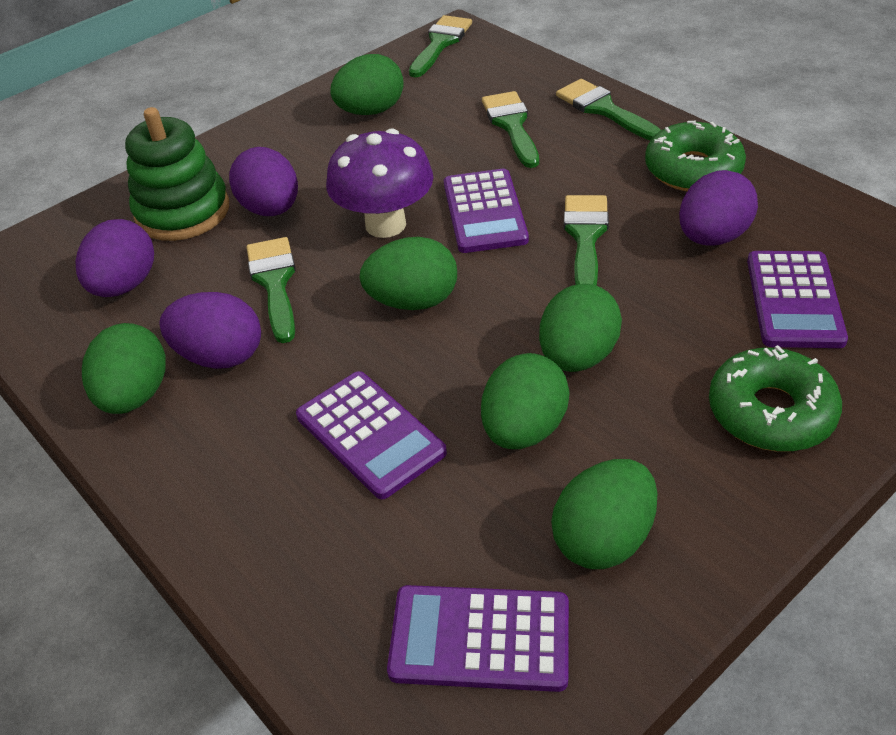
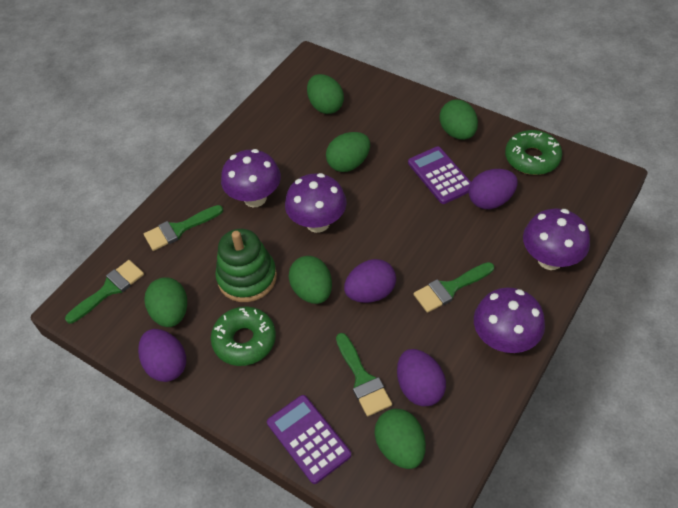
green brush: 5 -> 4
purple calculator: 4 -> 2
purple mushroom: 1 -> 4

